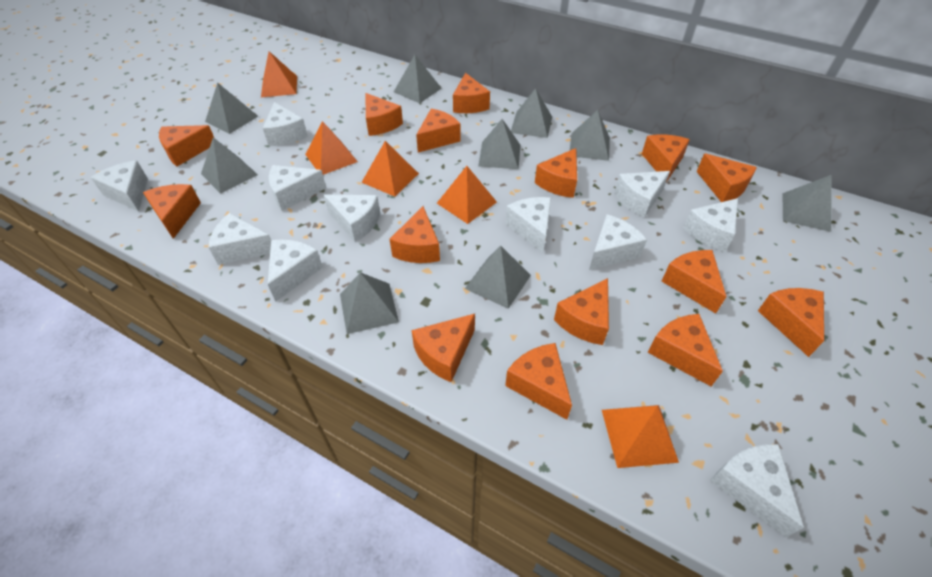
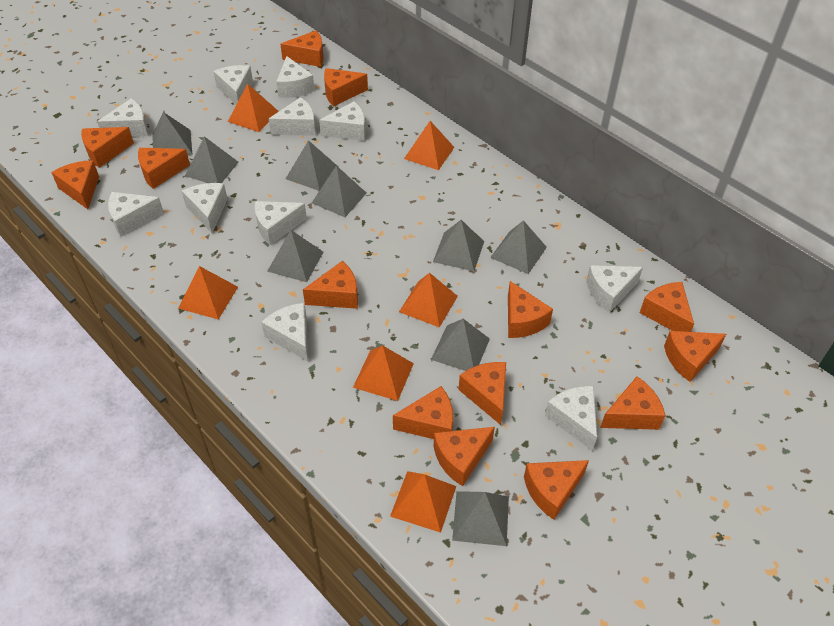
orange cheese: 15 -> 14
orange pyramid: 5 -> 6

